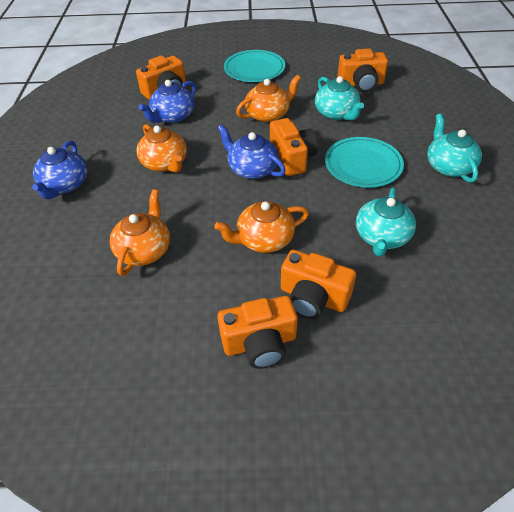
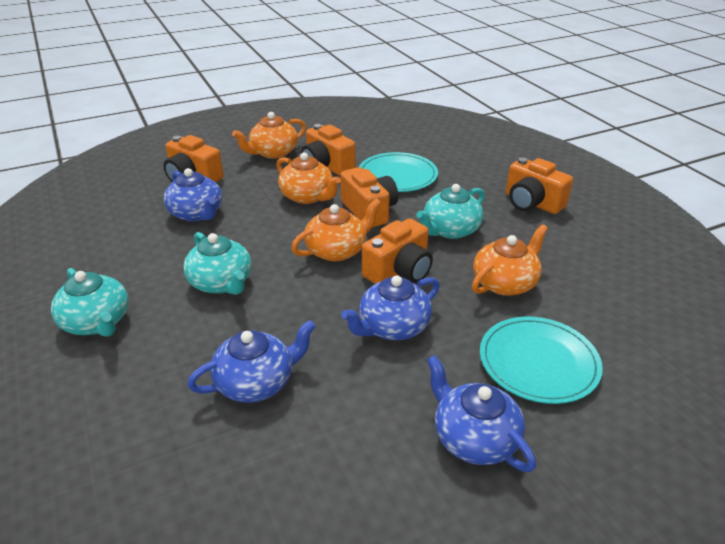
blue teapot: 3 -> 4

